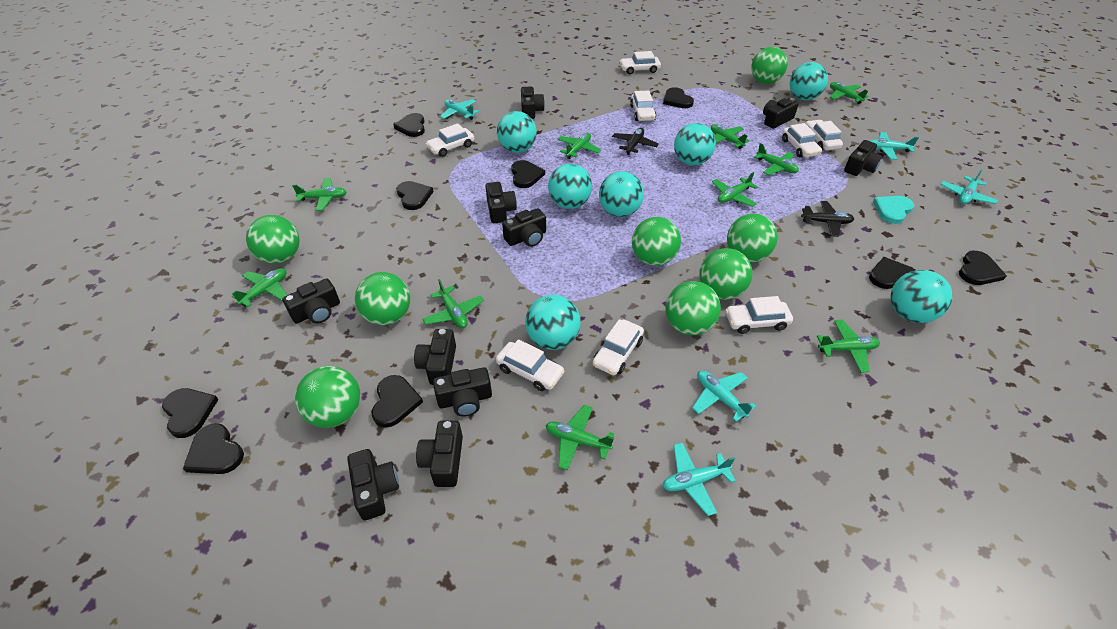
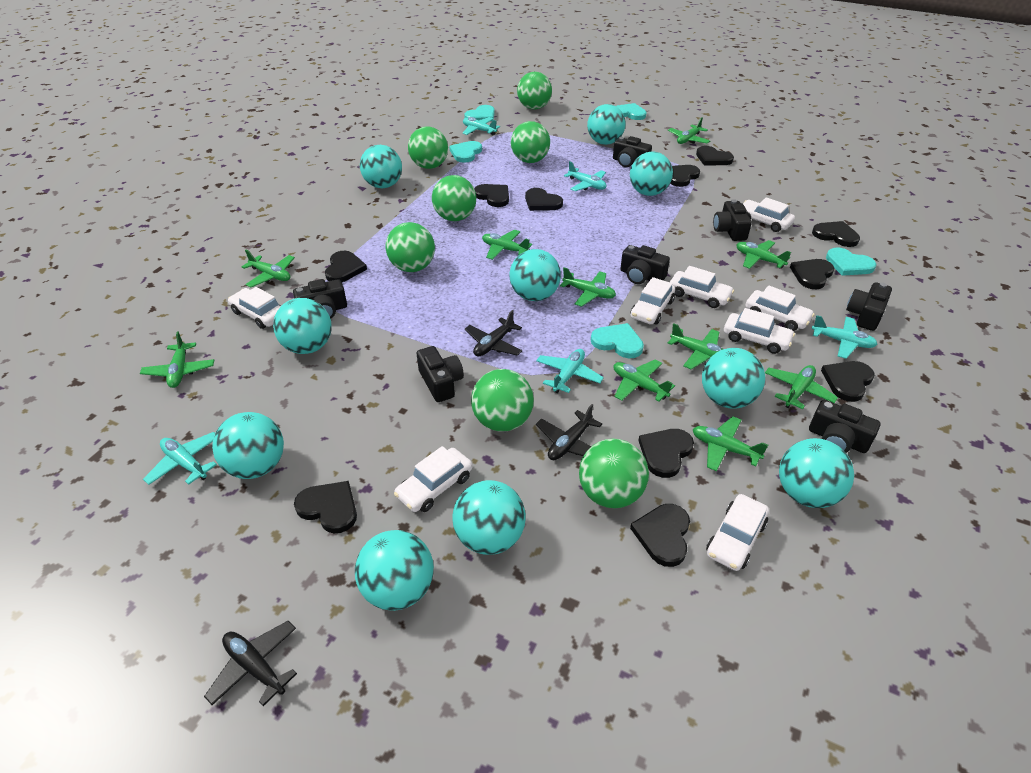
black camera: 10 -> 7
black heart: 9 -> 11
black plane: 2 -> 3
green ball: 8 -> 7
turquoise ball: 7 -> 10
turquoise heart: 1 -> 5

